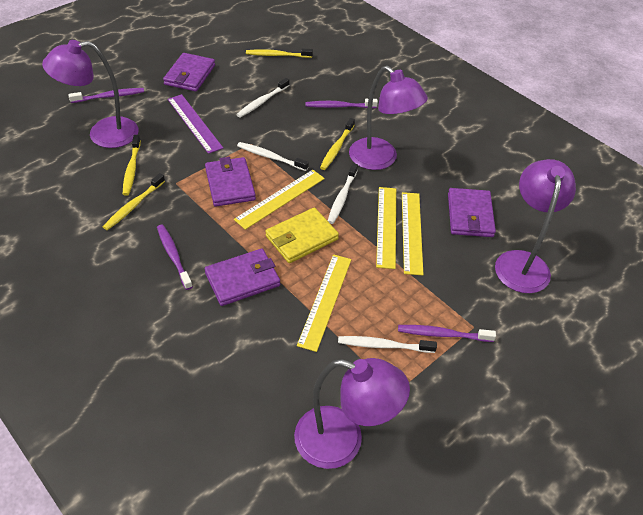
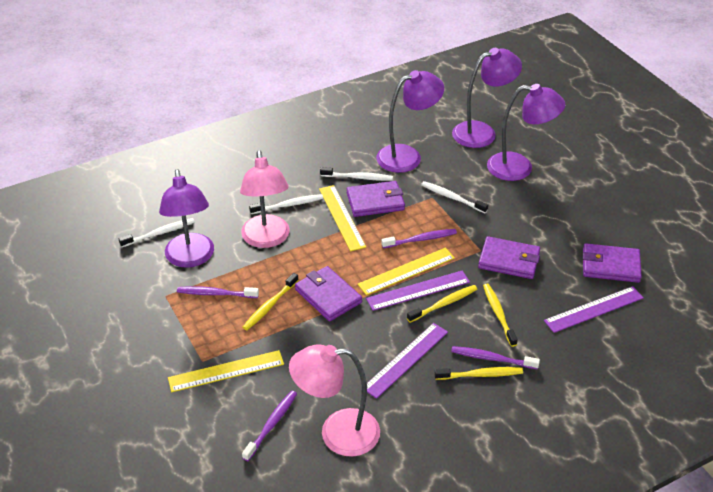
pink lamp: 0 -> 2
purple ruler: 1 -> 3
yellow ruler: 4 -> 3
yellow wallet: 1 -> 0

